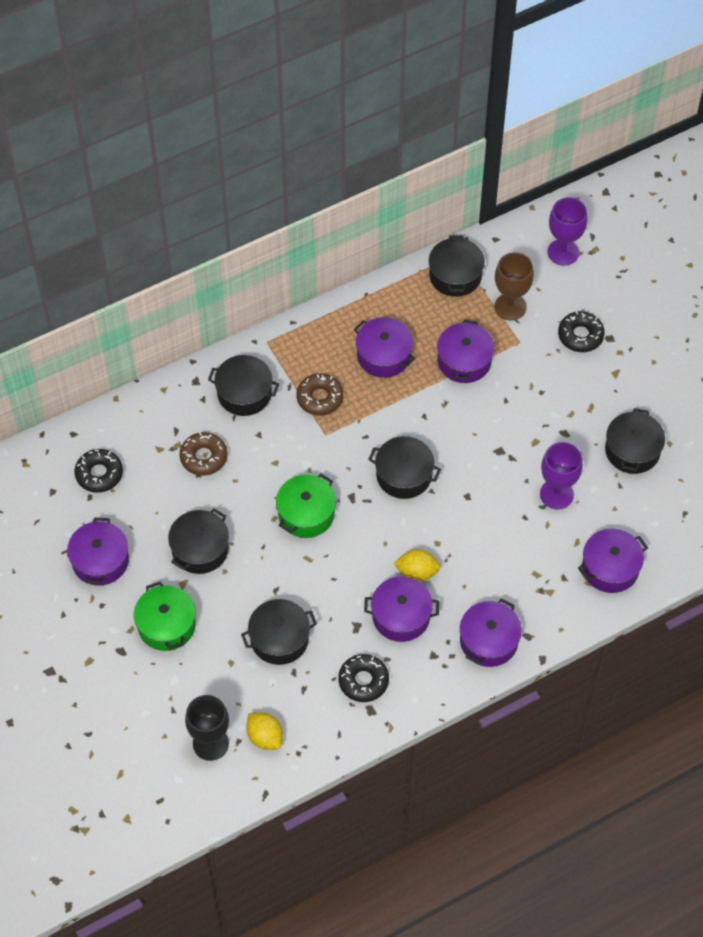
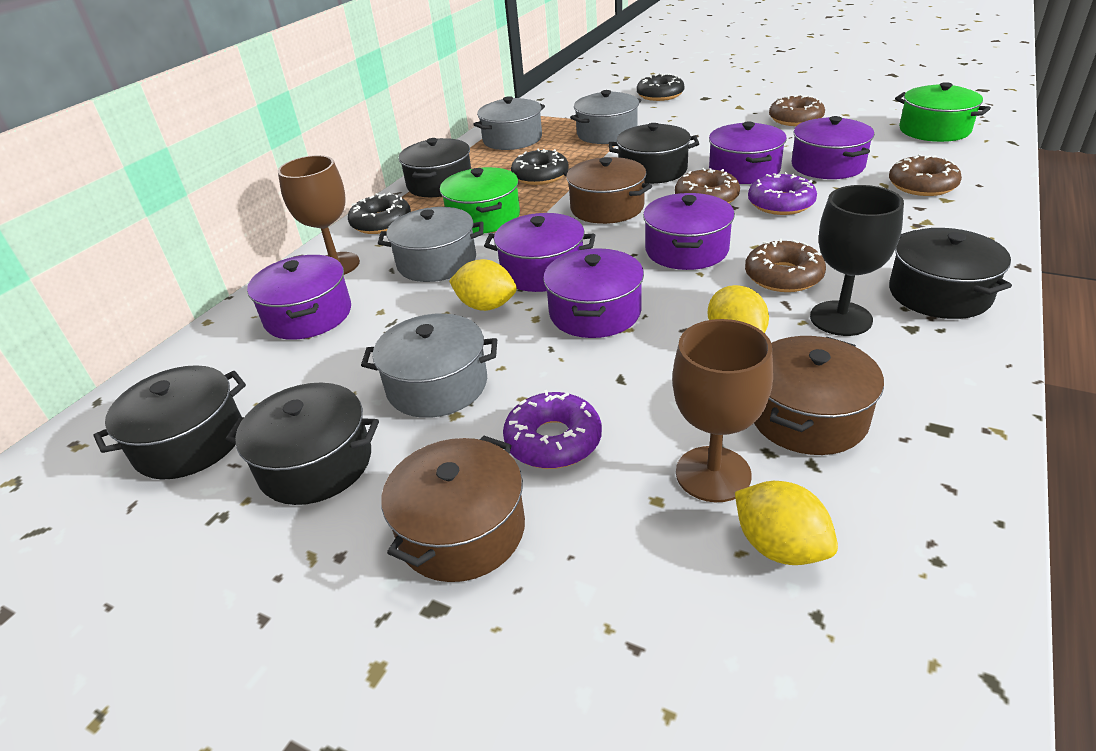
black pot: 6 -> 5
brown donut: 2 -> 4
brown goblet: 1 -> 2
brown pot: 0 -> 3
grey pot: 0 -> 4
purple donut: 0 -> 2
purple goblet: 2 -> 0
yellow lemon: 2 -> 3

